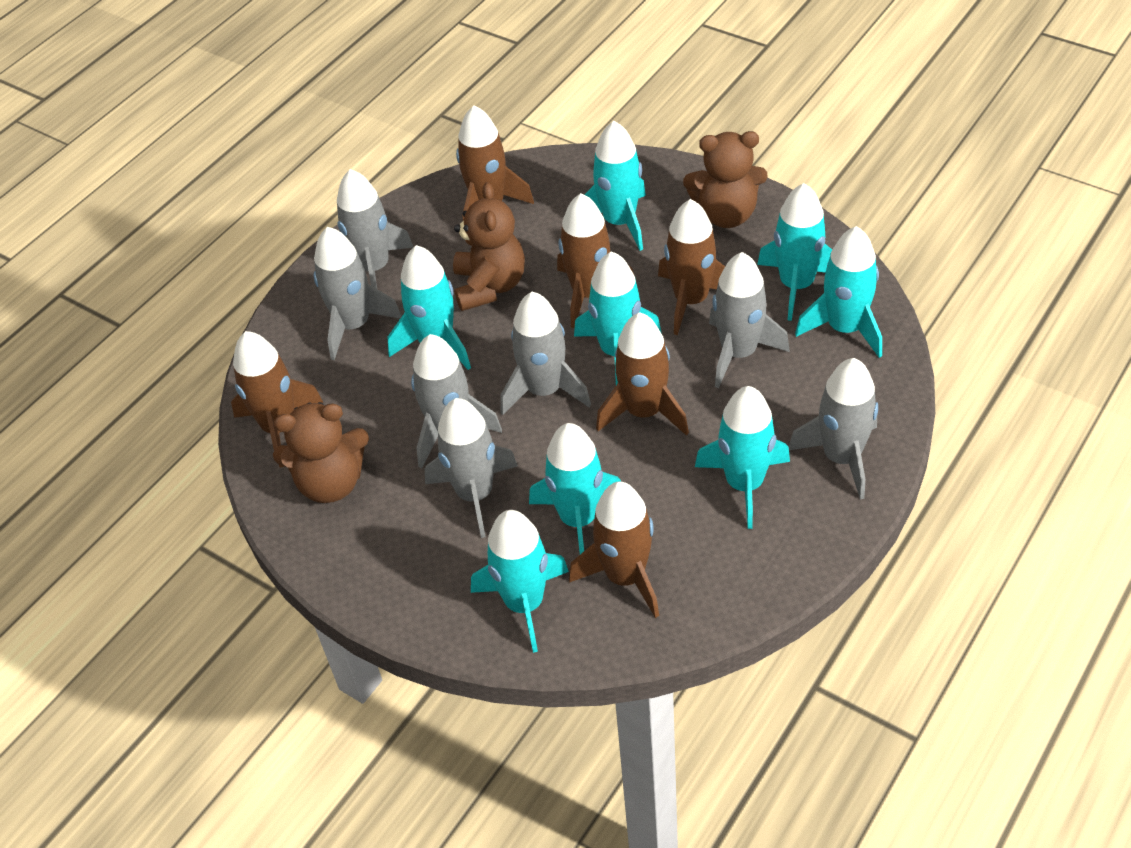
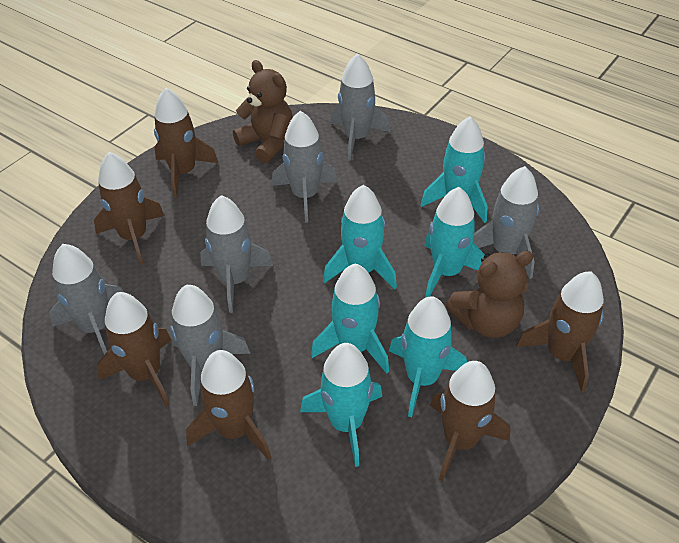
brown teddy bear: 3 -> 2
grey rocket: 7 -> 6
turquoise rocket: 8 -> 6

